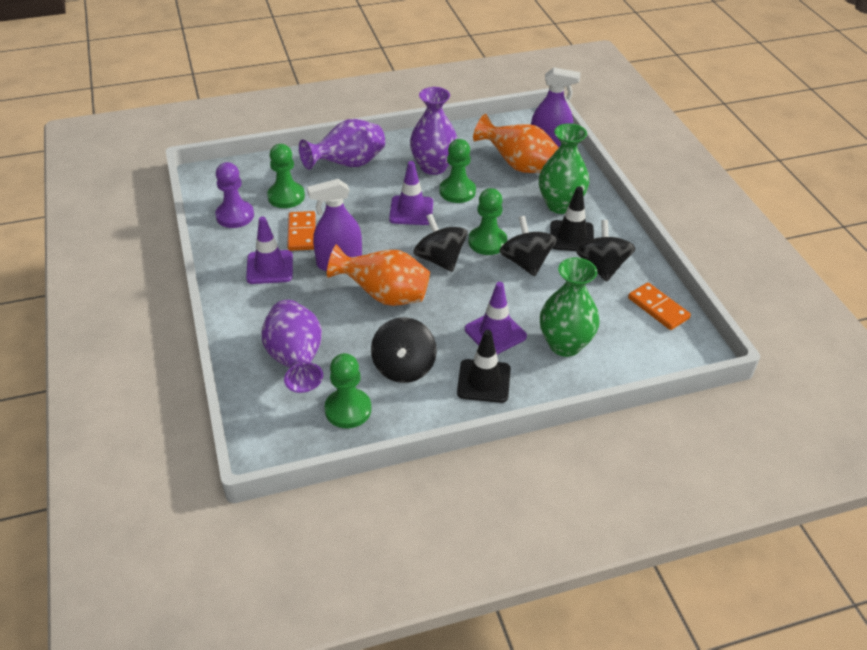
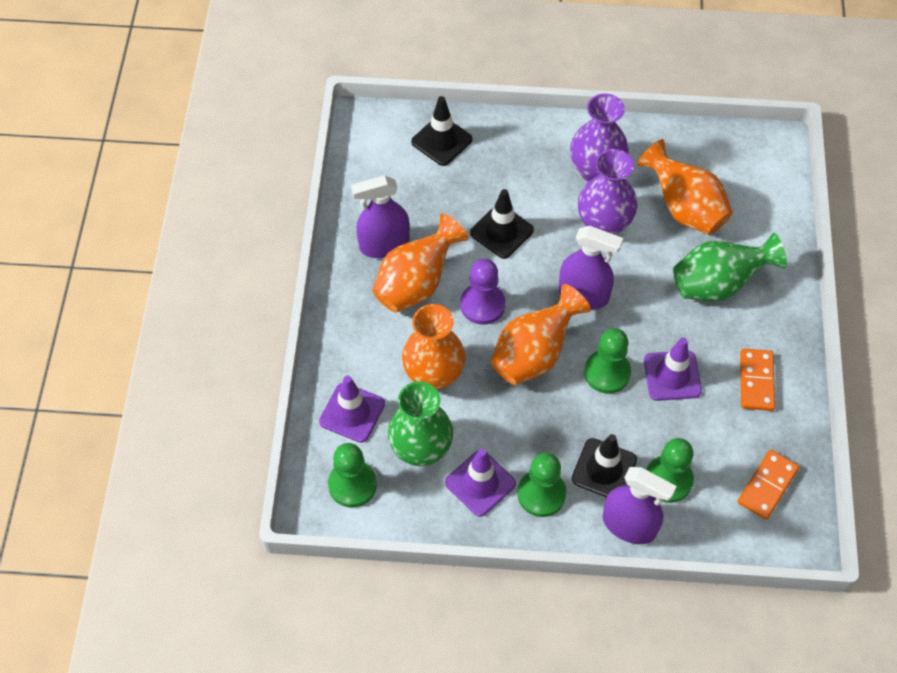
black spinning top: 4 -> 0
black traffic cone: 2 -> 3
orange vase: 2 -> 4
purple spray bottle: 2 -> 3
purple vase: 3 -> 2

